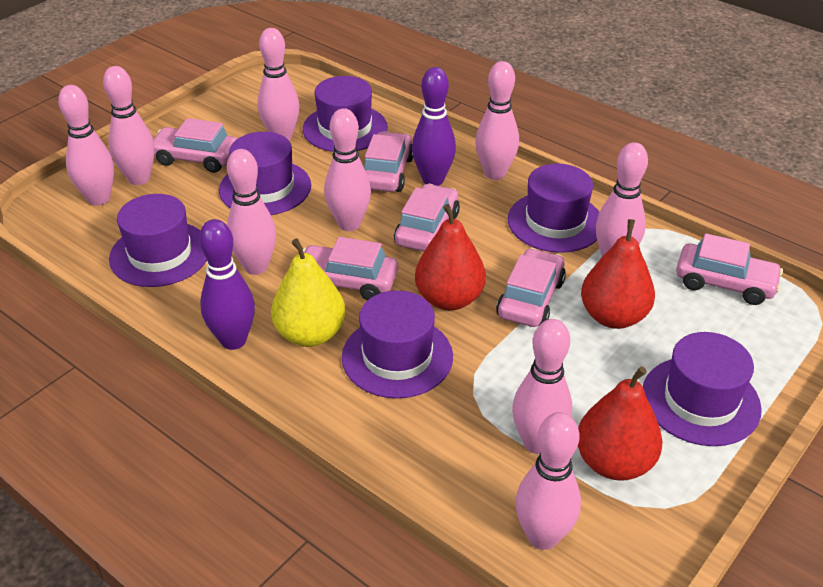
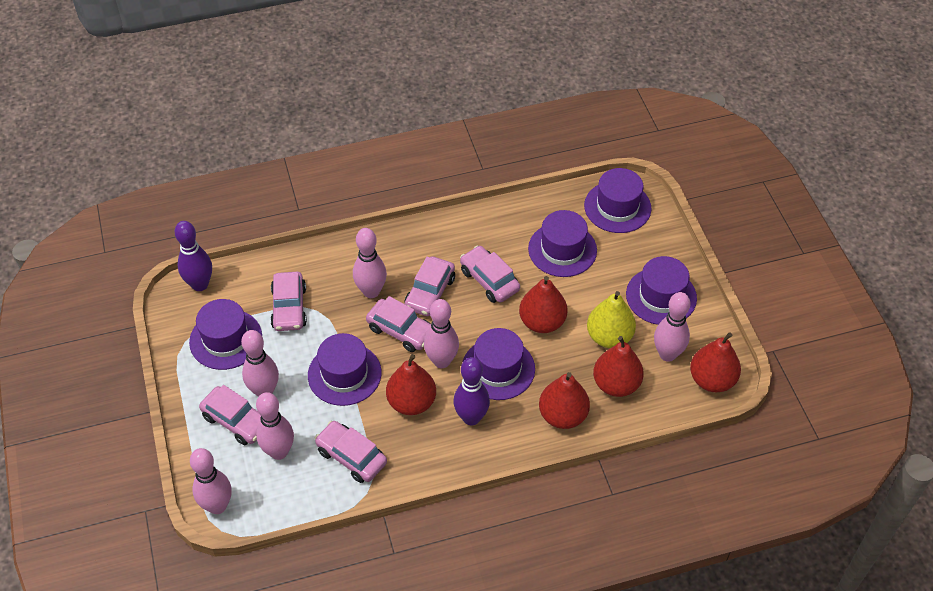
pink bowling pin: 9 -> 6
red pear: 3 -> 5

